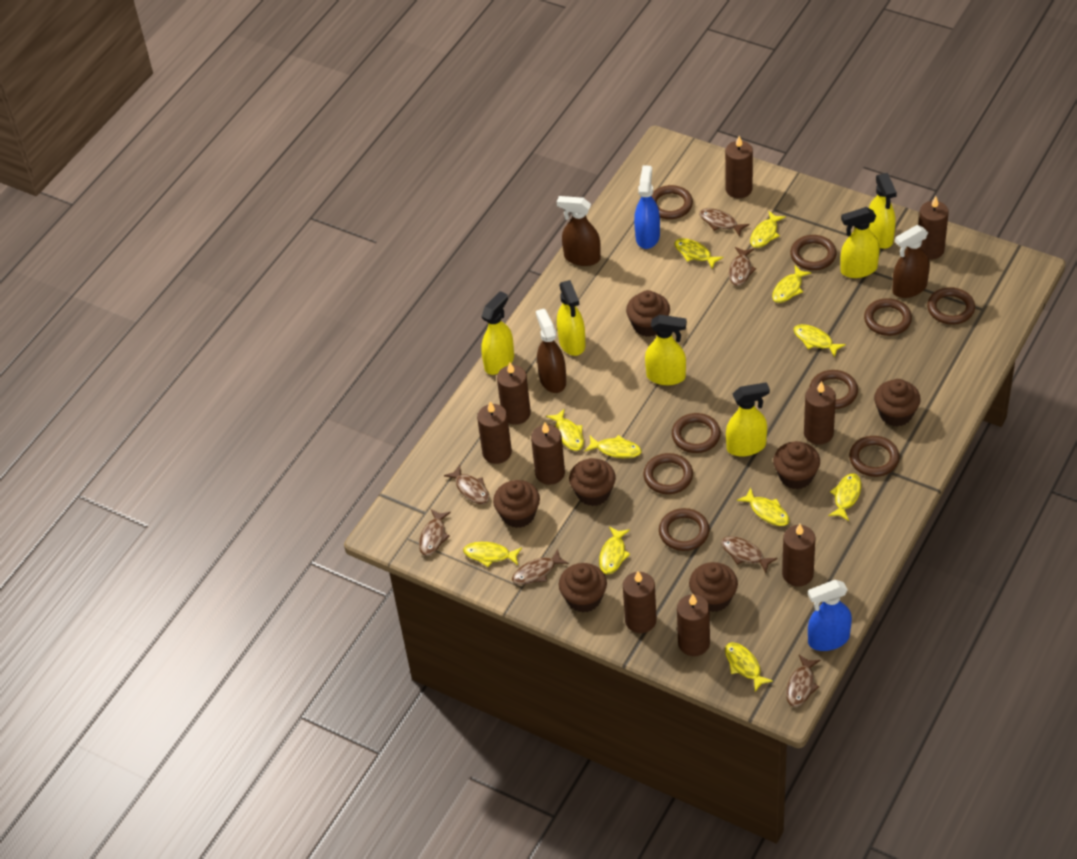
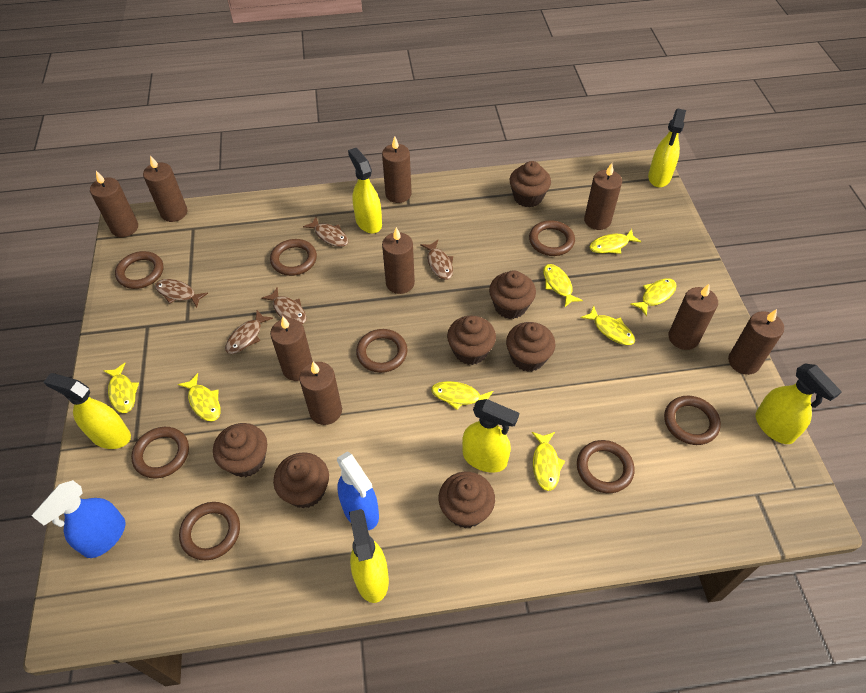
brown fish: 7 -> 5
brown ring: 9 -> 8
brown spray bottle: 3 -> 0
yellow fish: 11 -> 8

